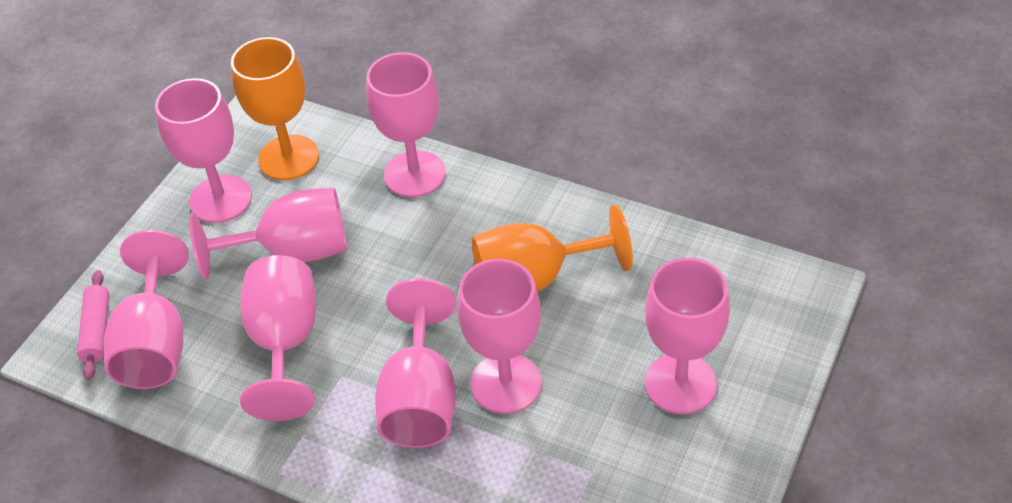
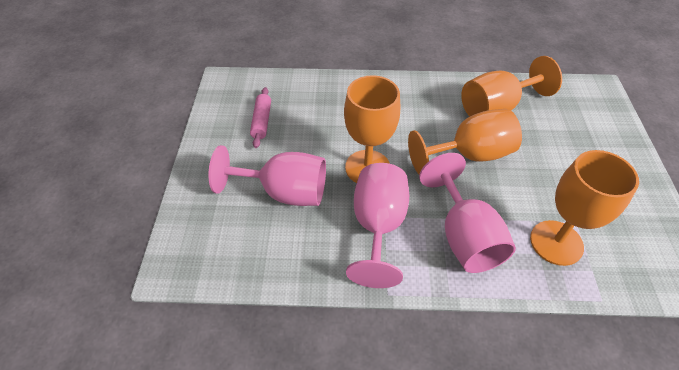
orange goblet: 2 -> 4
pink goblet: 8 -> 3

